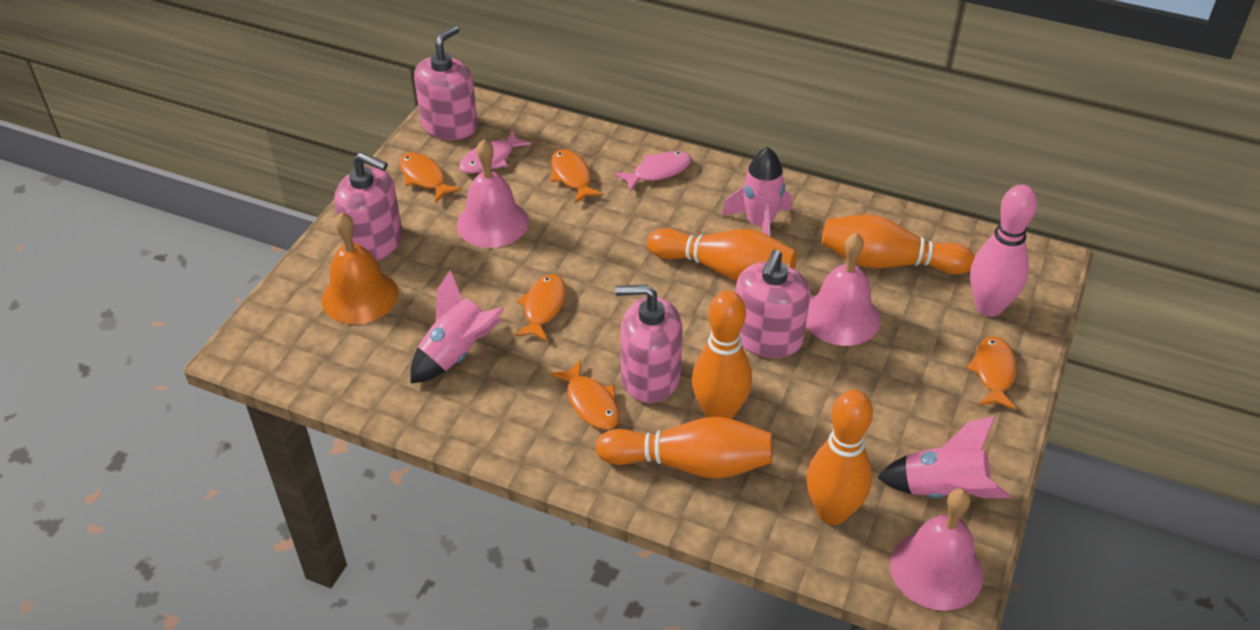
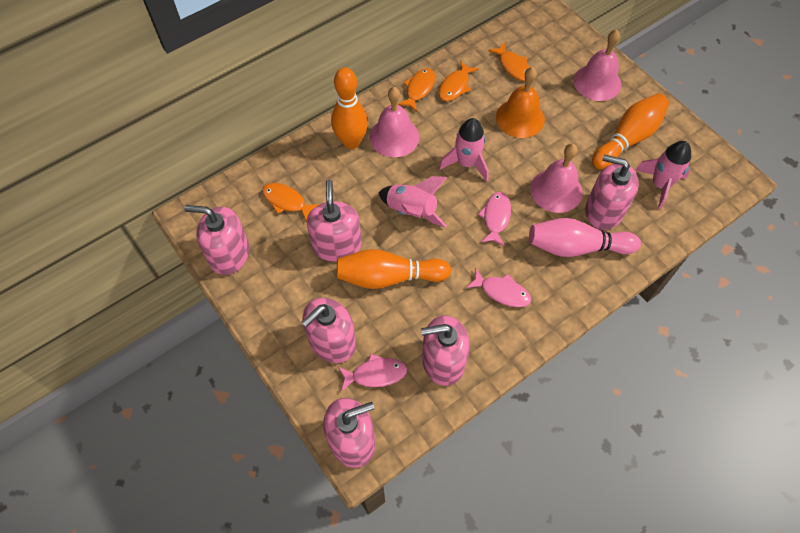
orange bowling pin: 5 -> 3
orange fish: 5 -> 4
pink fish: 2 -> 3
pink soap dispenser: 4 -> 6

